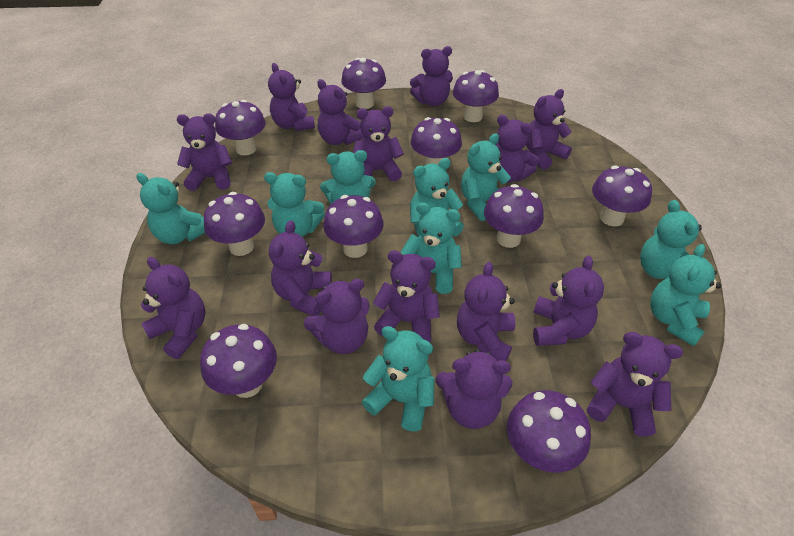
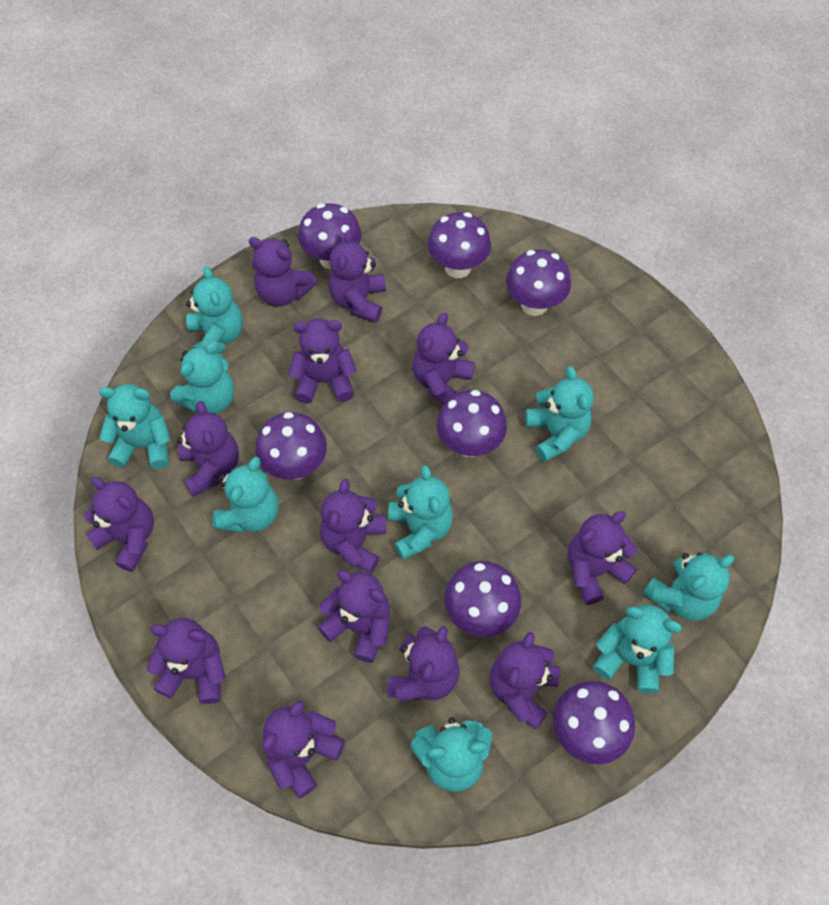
purple mushroom: 10 -> 7
purple teddy bear: 15 -> 13

